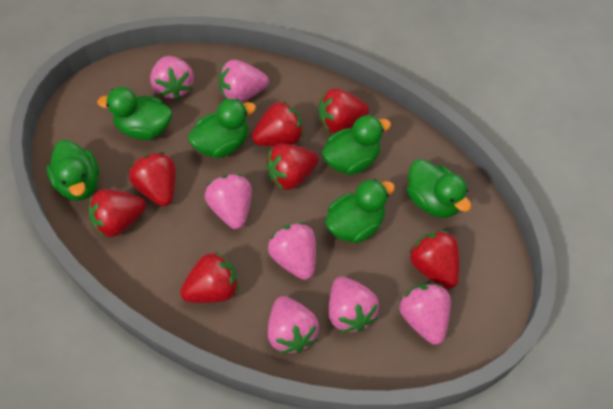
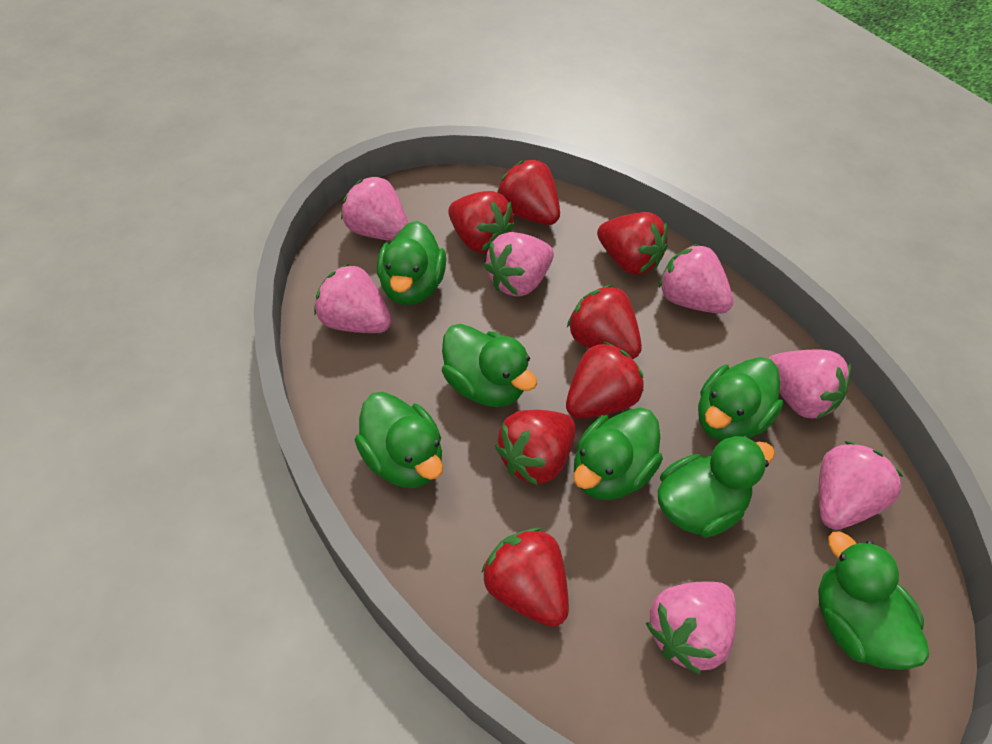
green duck: 6 -> 7

